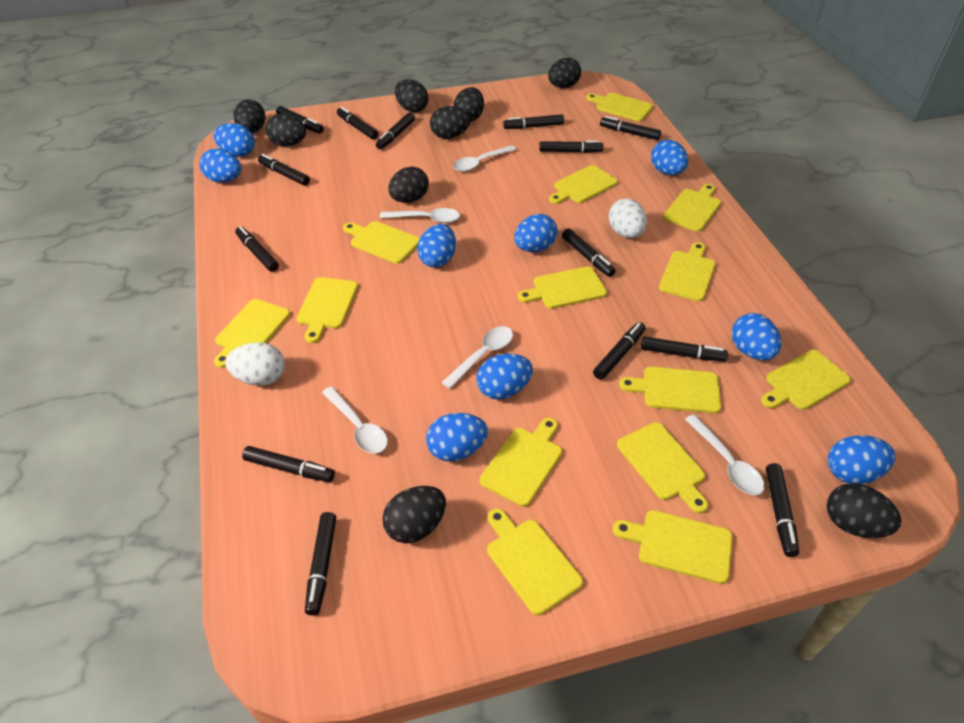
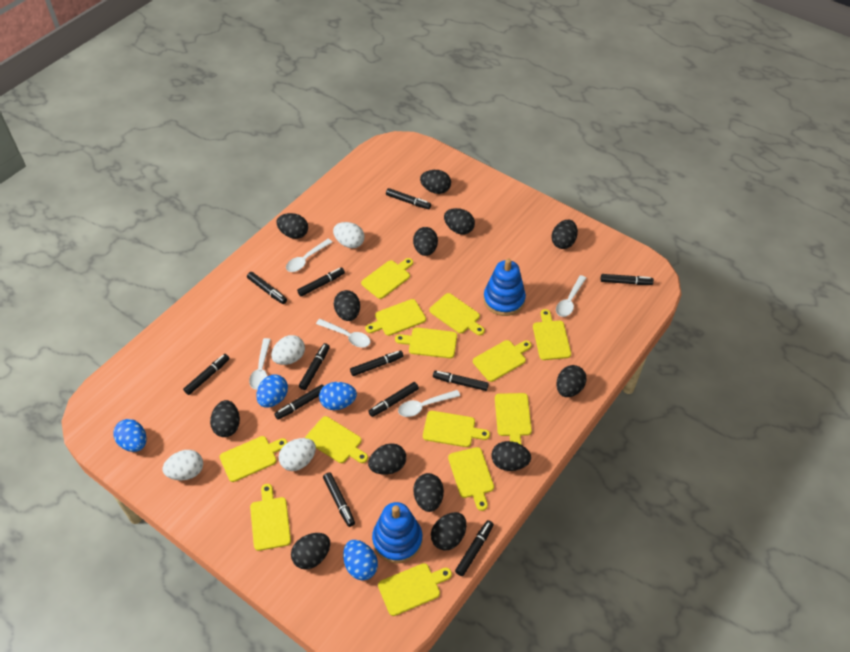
black egg: 9 -> 13
black marker: 14 -> 12
blue egg: 9 -> 4
blue stacking toy: 0 -> 2
white egg: 2 -> 4
yellow cutting board: 14 -> 13

